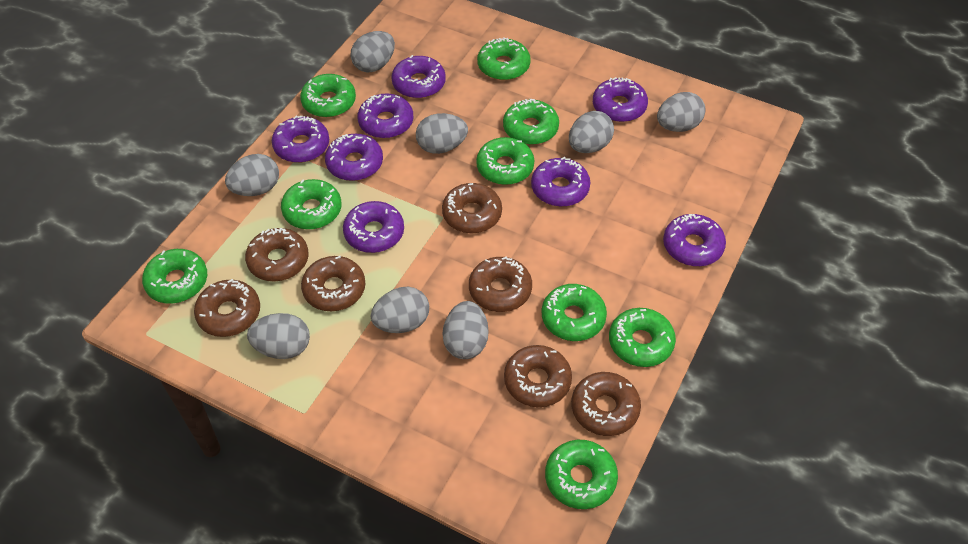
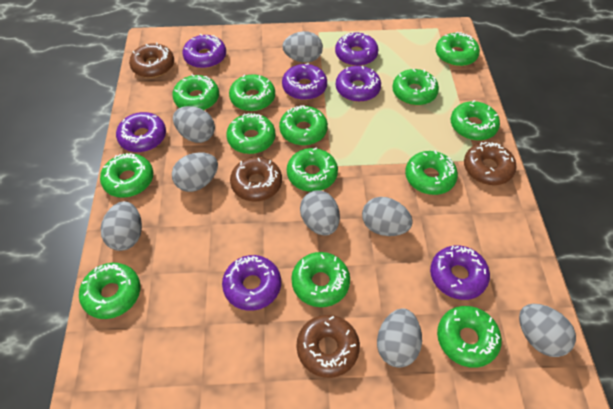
brown donut: 7 -> 4
green donut: 9 -> 13
purple donut: 8 -> 7

